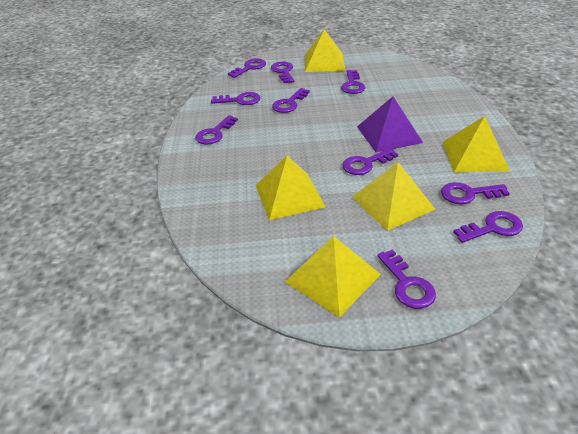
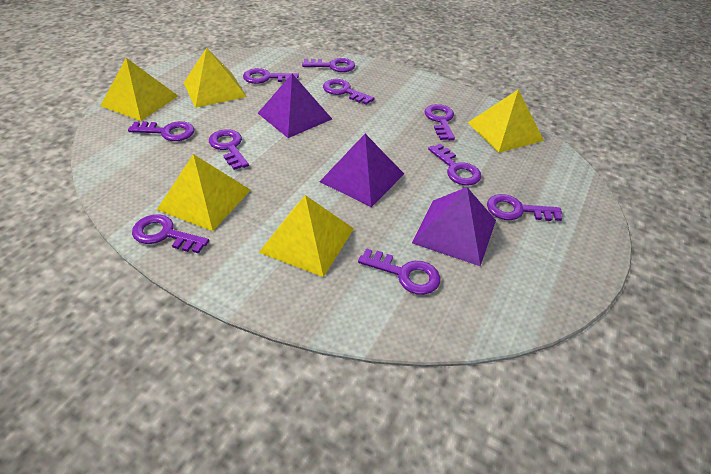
purple pyramid: 1 -> 3

